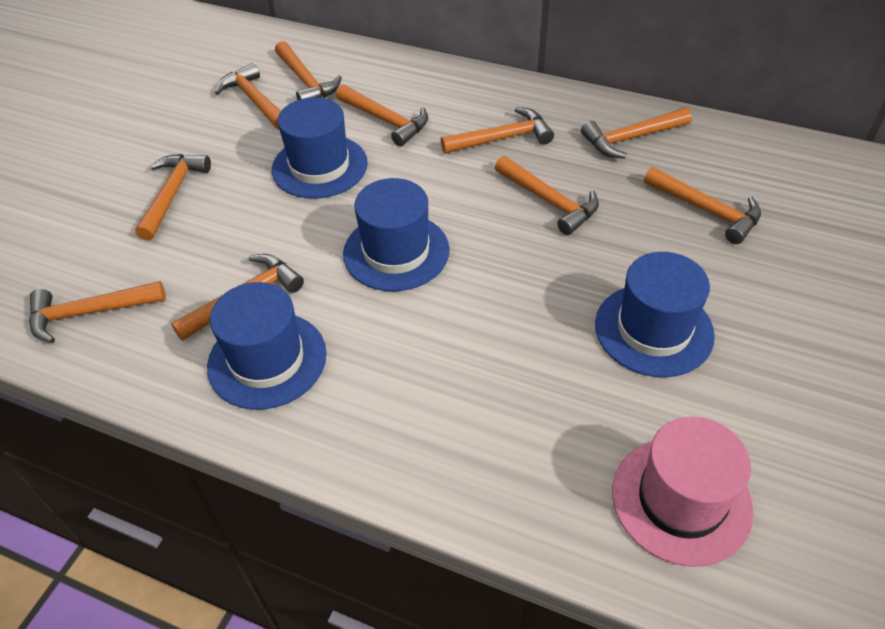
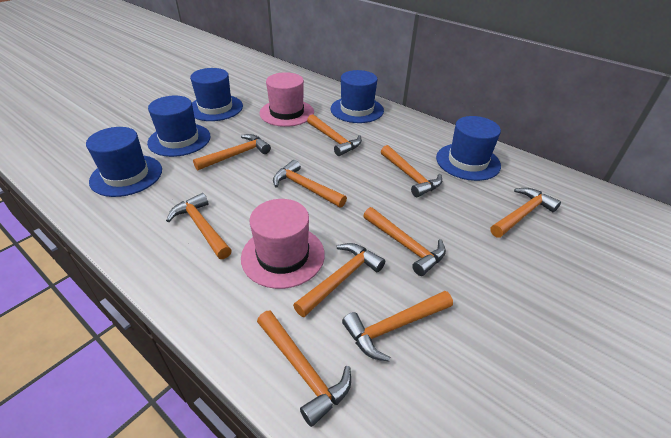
blue hat: 4 -> 5
pink hat: 1 -> 2

